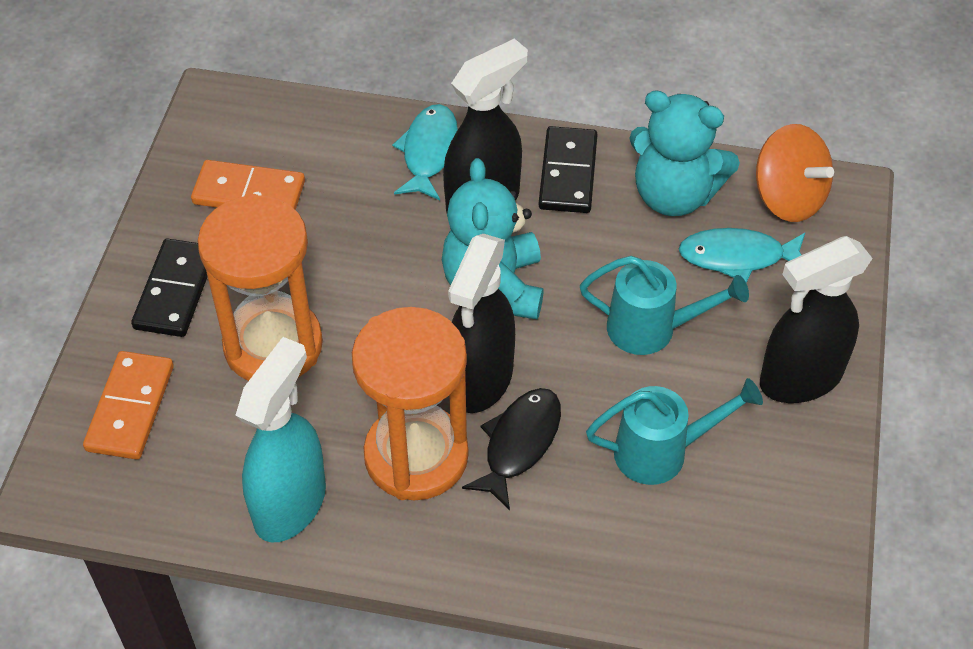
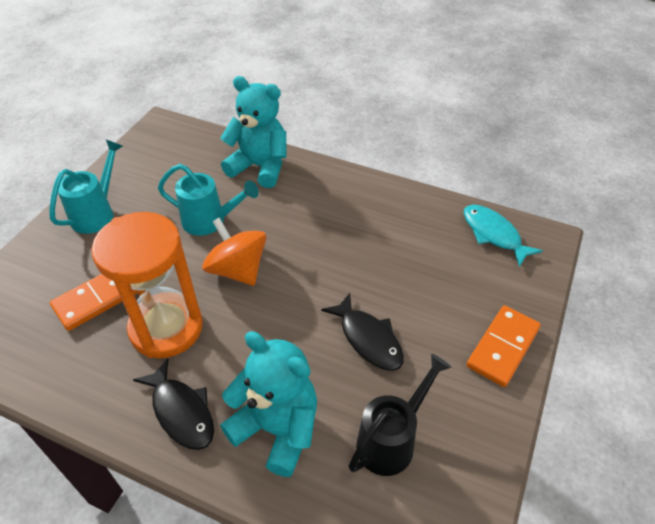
black domino: 2 -> 0
black fish: 1 -> 2
black spray bottle: 3 -> 0
black watering can: 0 -> 1
orange hourglass: 2 -> 1
turquoise fish: 2 -> 1
turquoise spray bottle: 1 -> 0

